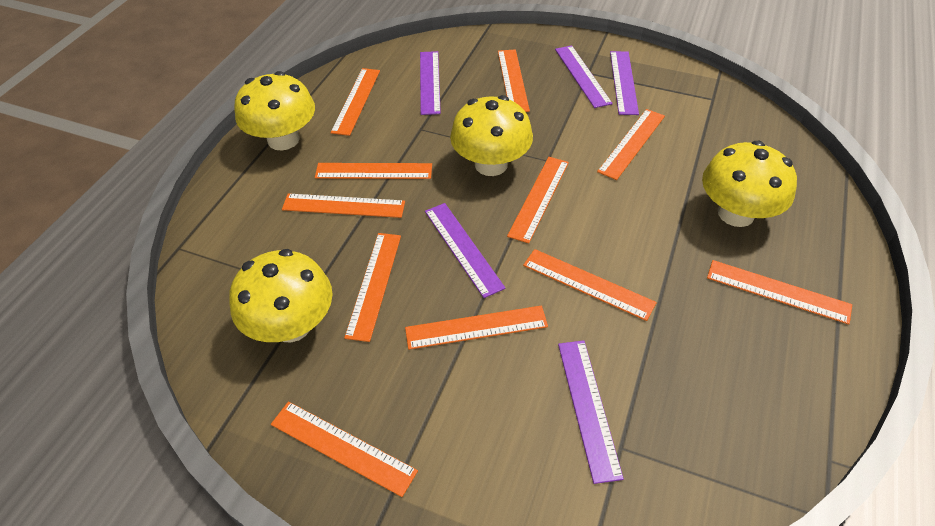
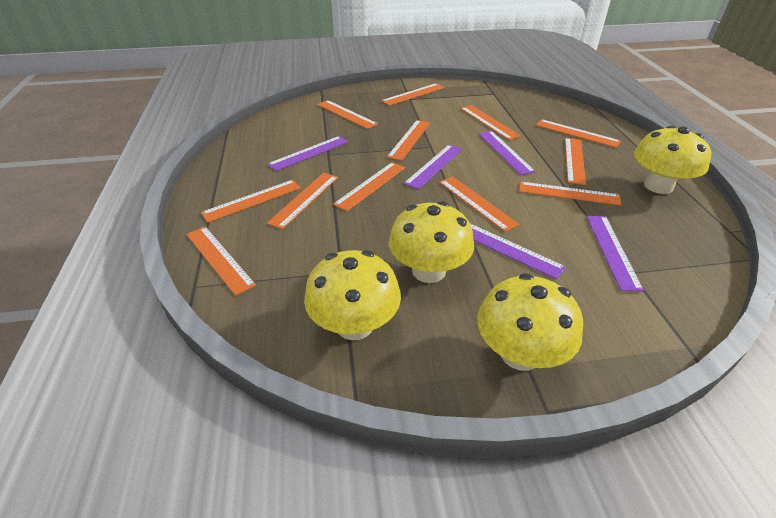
orange ruler: 11 -> 12

